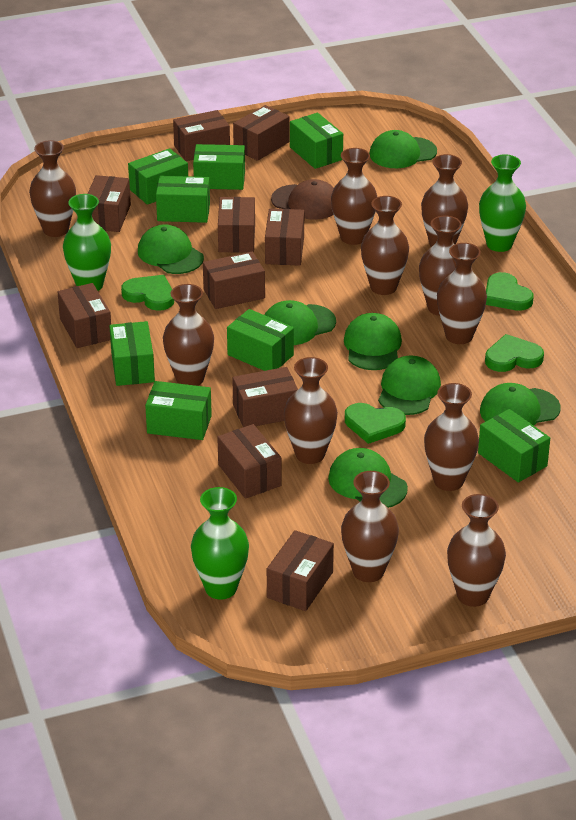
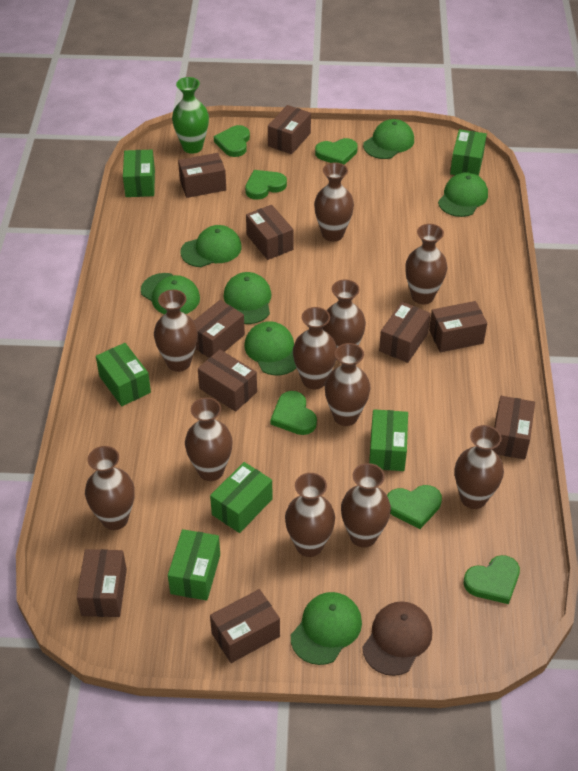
green box: 8 -> 6
green heart: 4 -> 6
green vase: 3 -> 1

